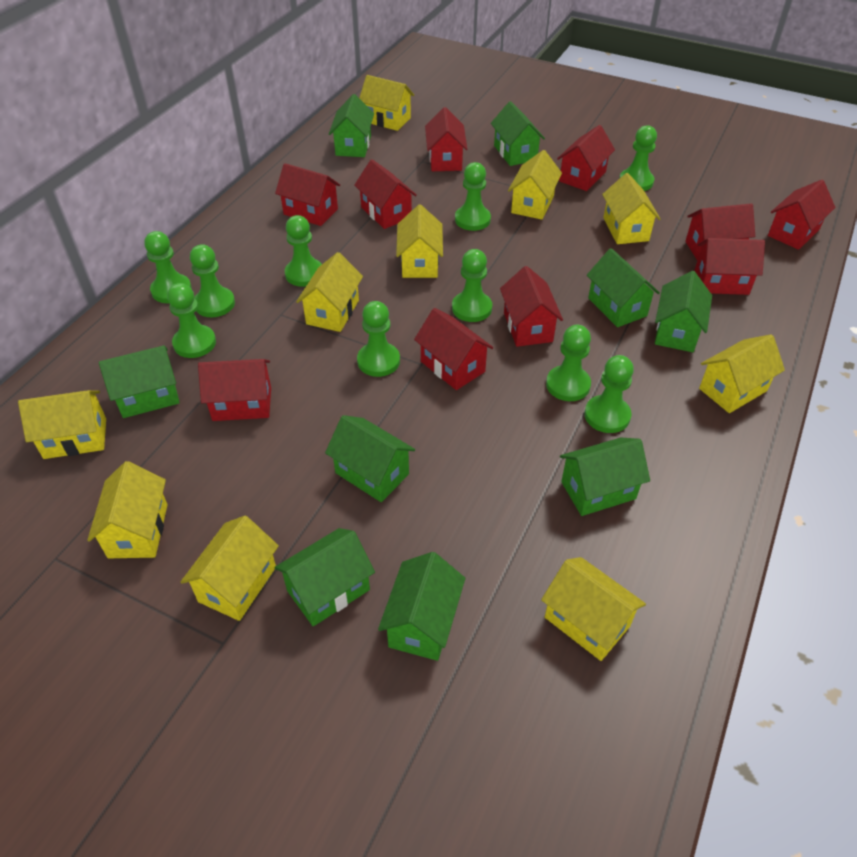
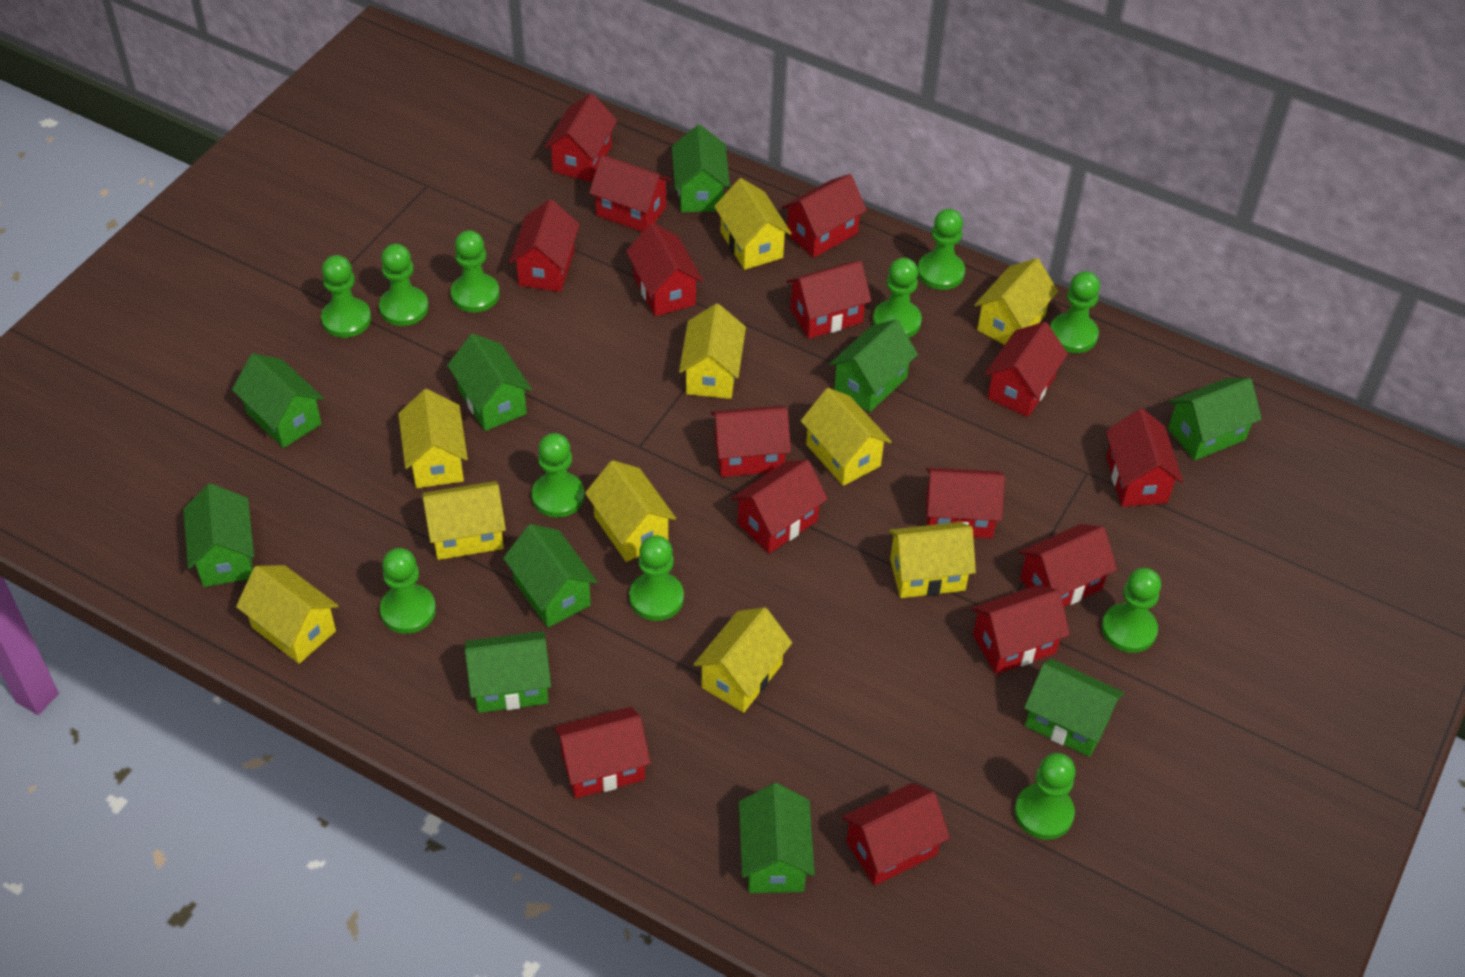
green house: 9 -> 10
green pawn: 10 -> 11
red house: 10 -> 15

